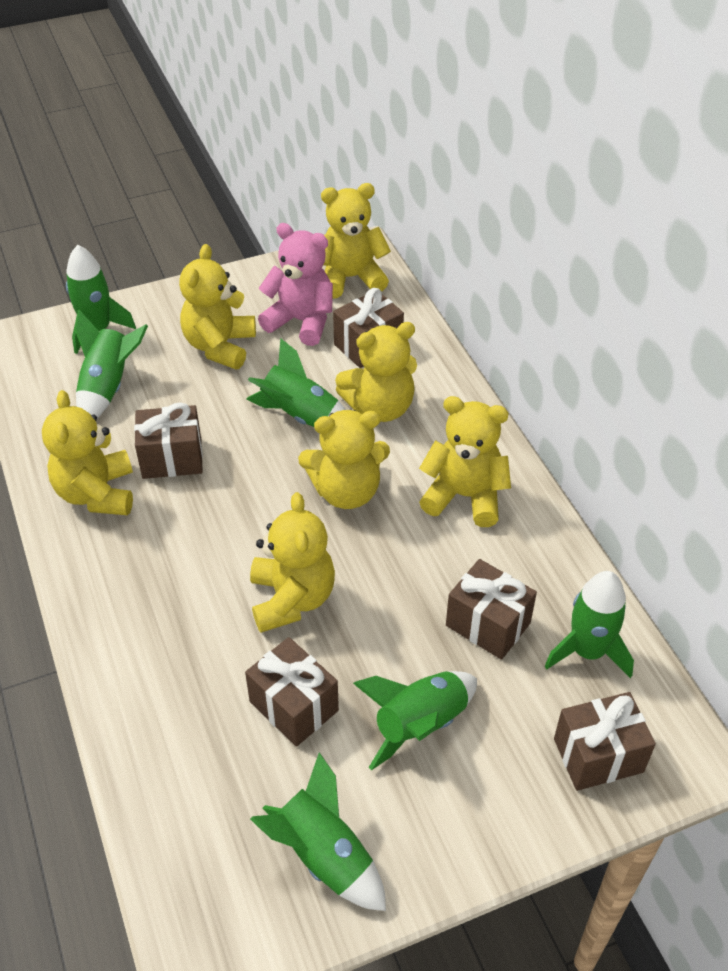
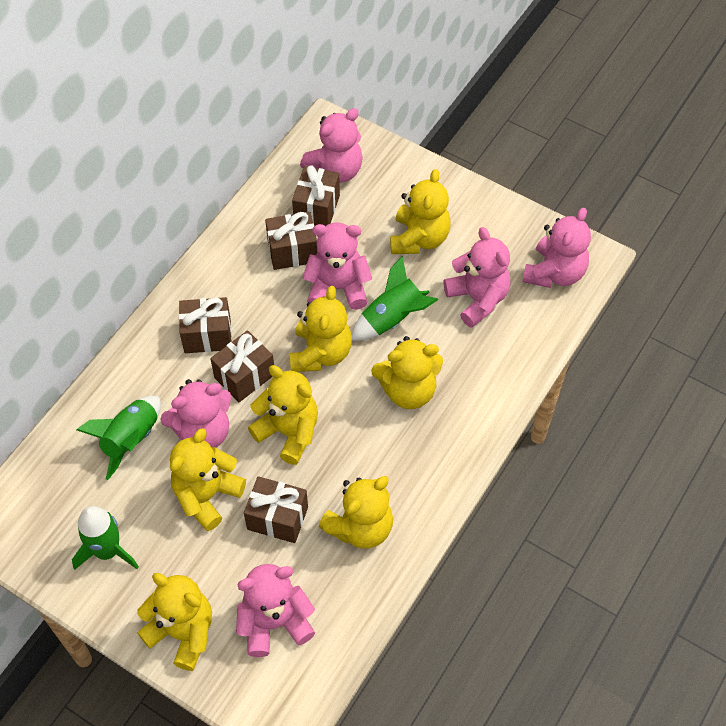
green rocket: 6 -> 3
pink teddy bear: 1 -> 6

